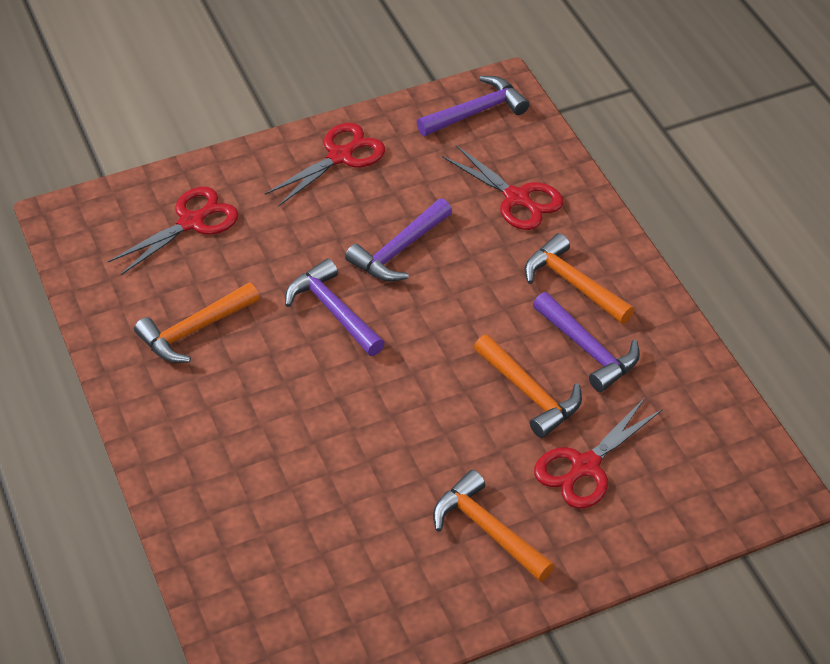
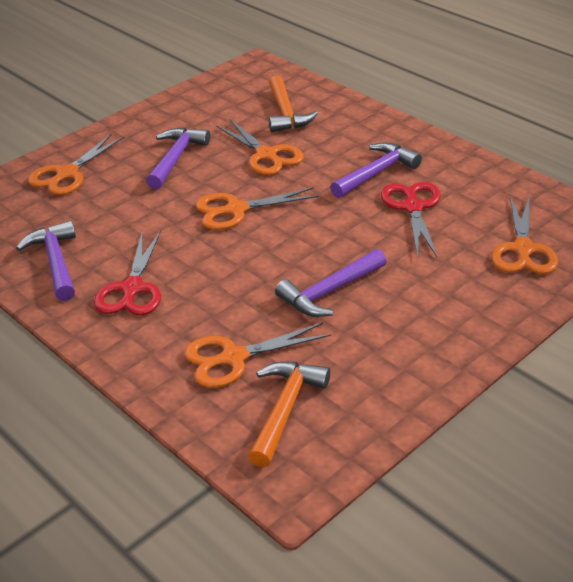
orange hammer: 4 -> 2
orange scissors: 0 -> 5
red scissors: 4 -> 2

